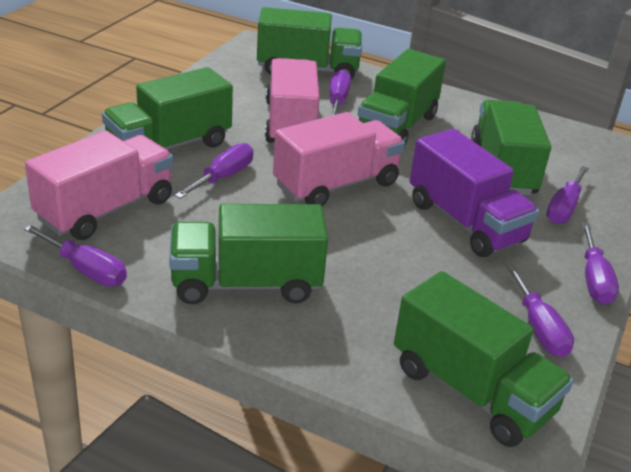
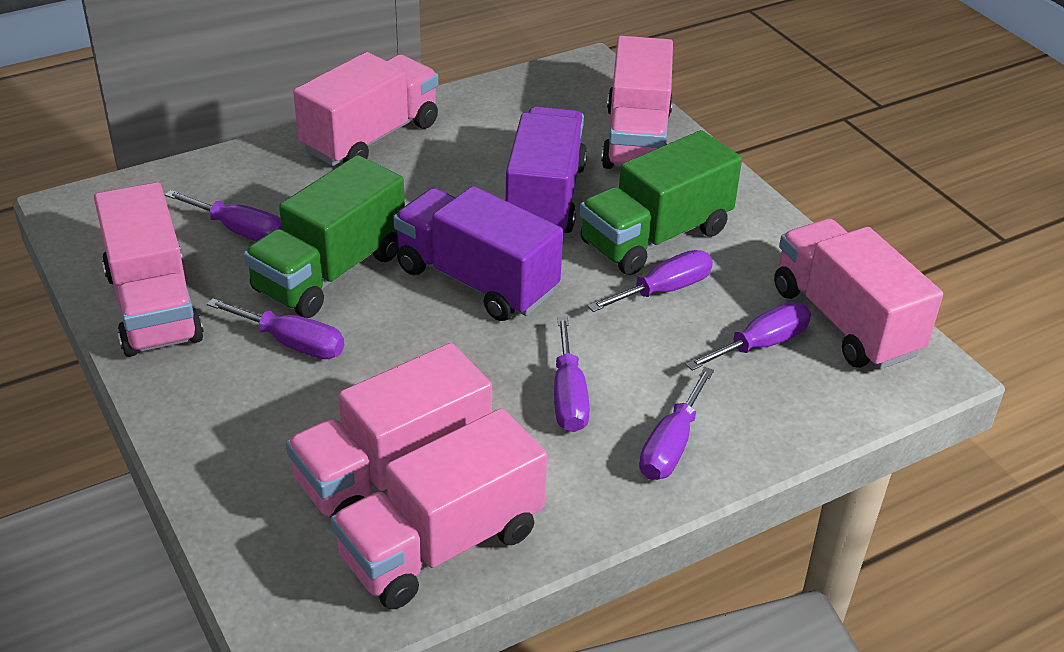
green truck: 6 -> 2
pink truck: 3 -> 6
purple truck: 1 -> 2

